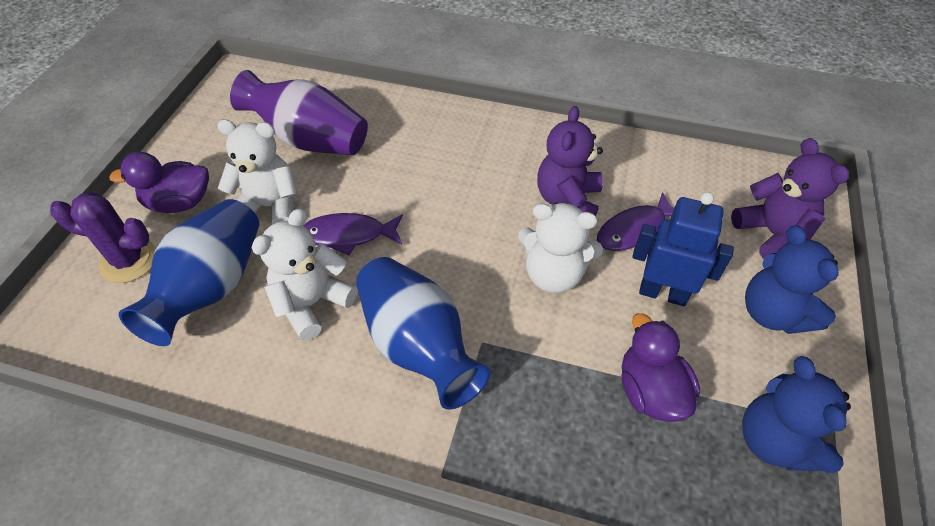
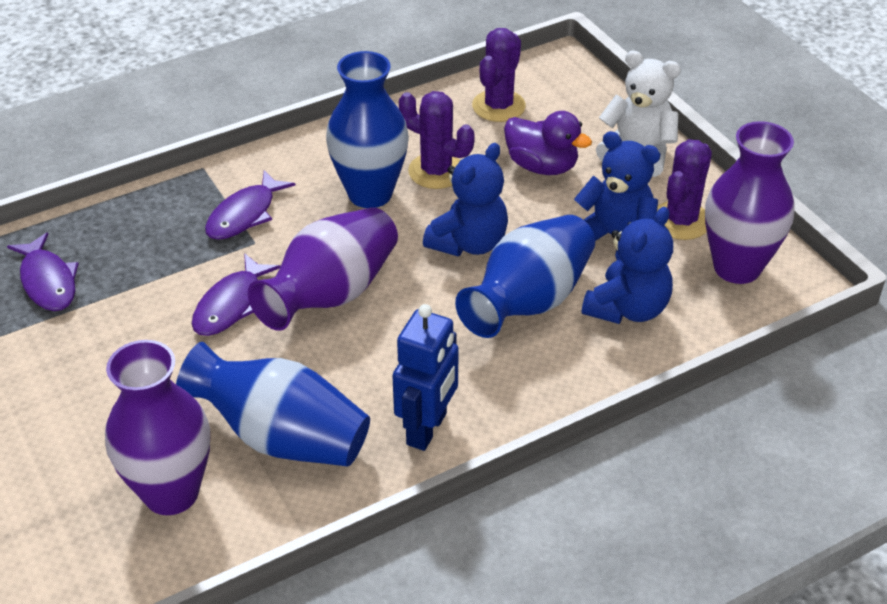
blue teddy bear: 2 -> 3
blue vase: 2 -> 3
purple cactus: 1 -> 3
purple duck: 2 -> 1
purple fish: 2 -> 3
purple teddy bear: 2 -> 0
purple vase: 1 -> 3
white teddy bear: 3 -> 1

